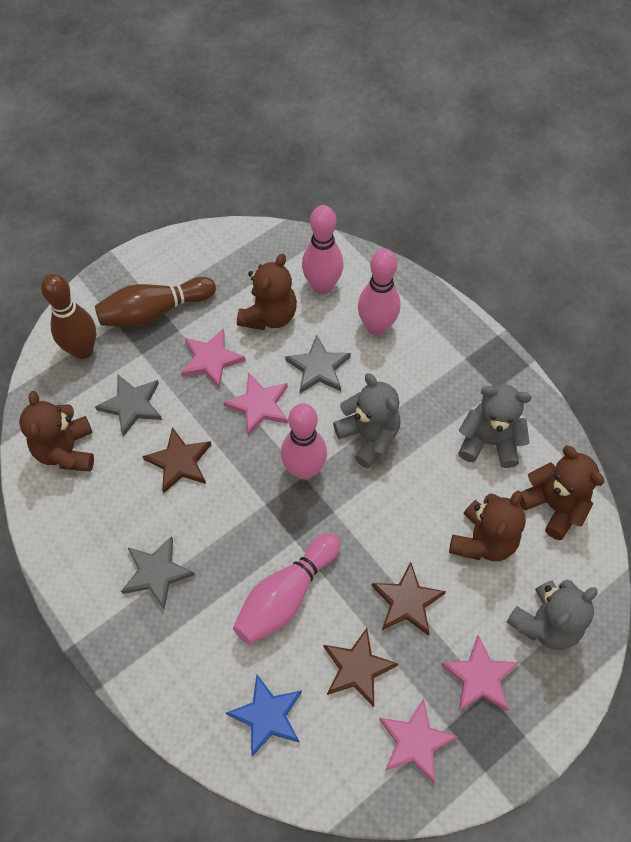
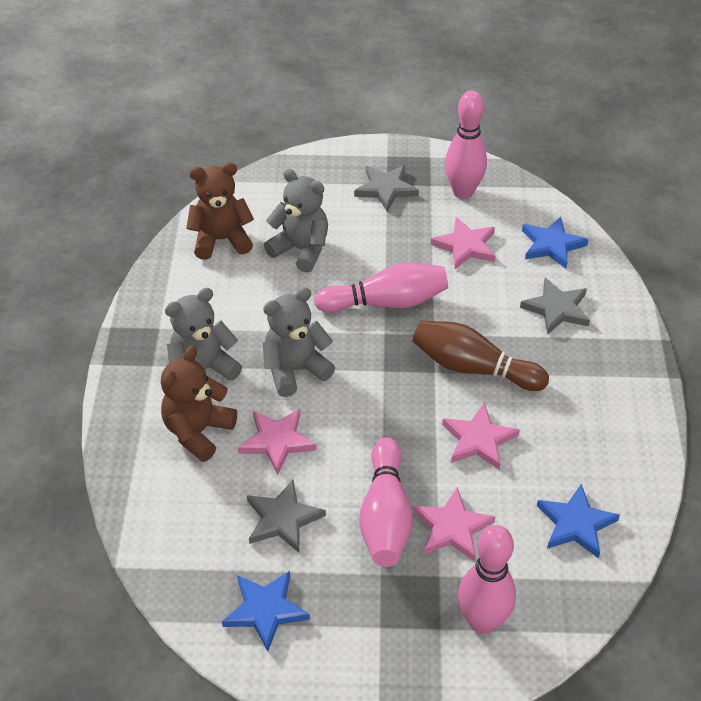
blue star: 1 -> 3
brown bowling pin: 2 -> 1
brown star: 3 -> 0
brown teddy bear: 4 -> 2

